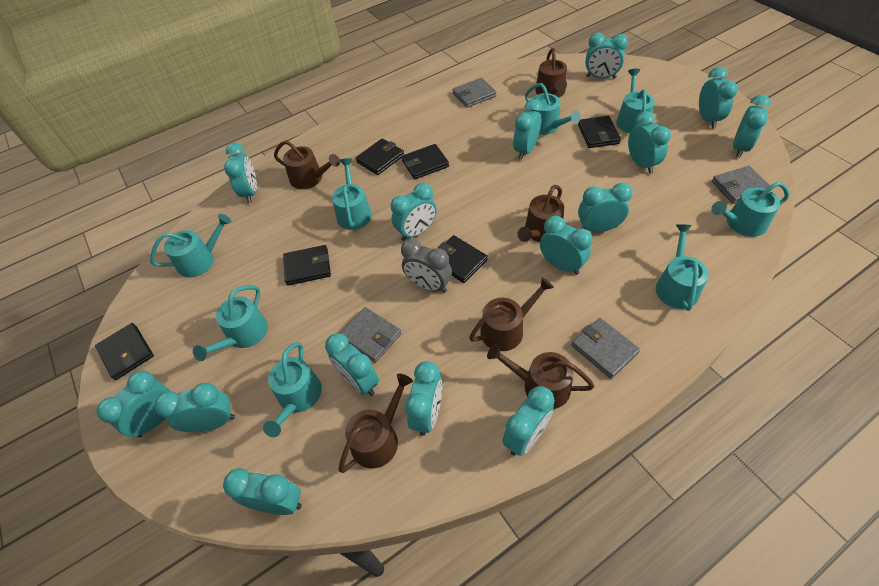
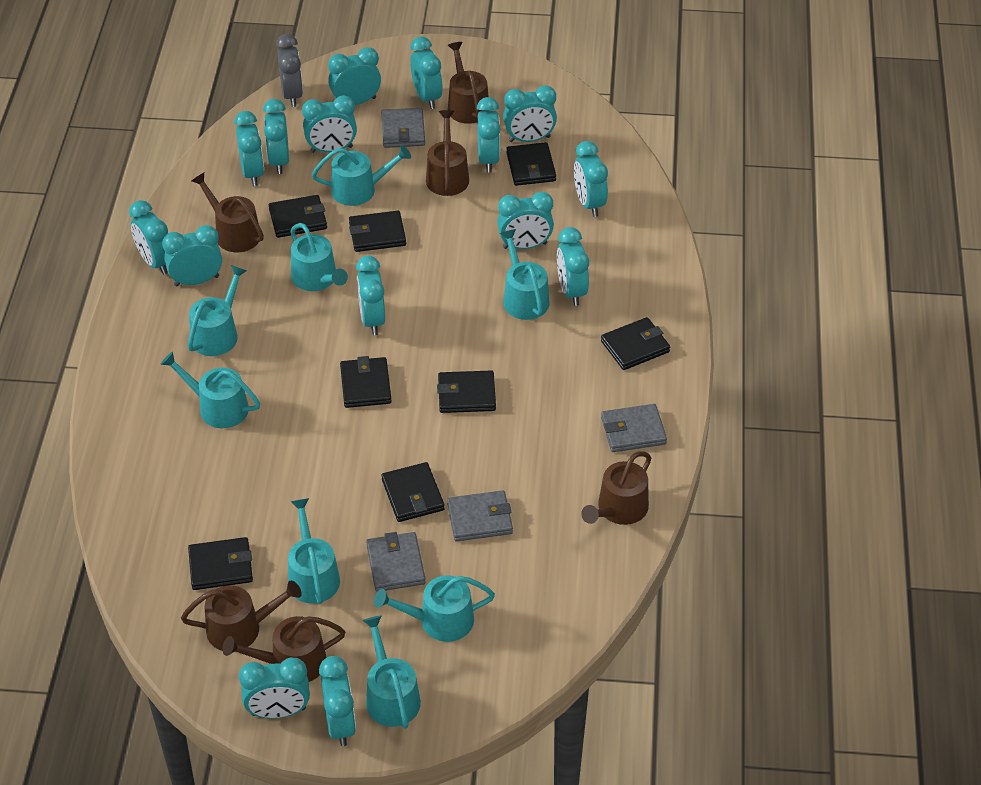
black wallet: 6 -> 8

